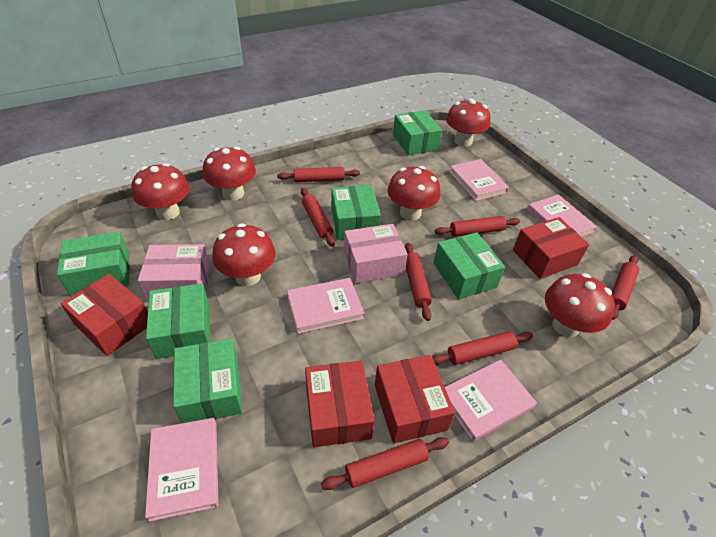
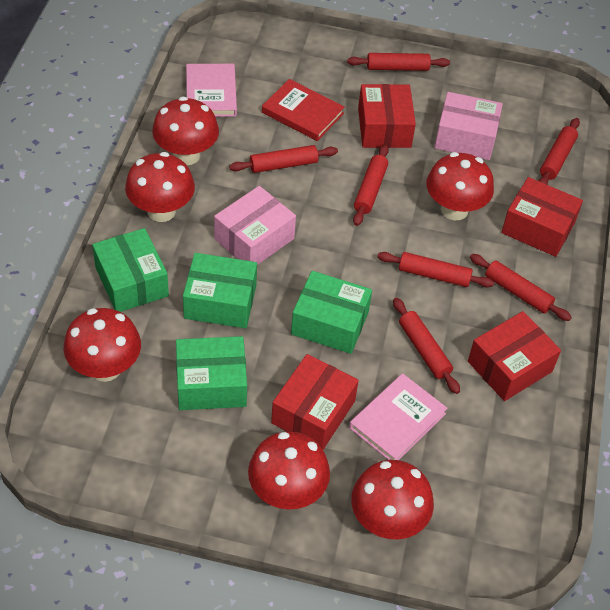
green box: 6 -> 4
pink book: 5 -> 2
red book: 0 -> 1

